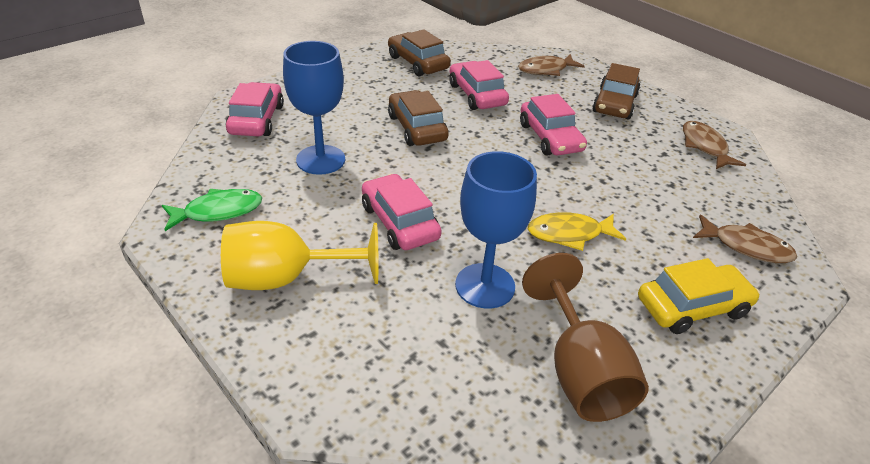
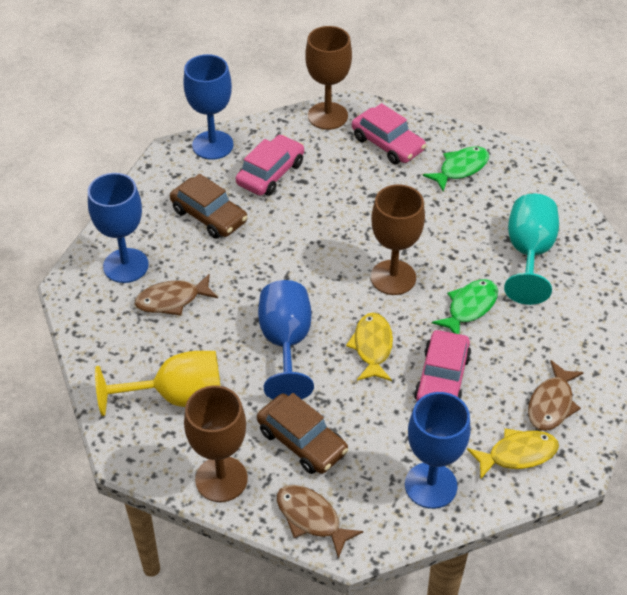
blue goblet: 2 -> 4
brown car: 3 -> 2
brown goblet: 1 -> 3
green fish: 1 -> 2
pink car: 4 -> 3
turquoise goblet: 0 -> 1
yellow car: 1 -> 0
yellow fish: 1 -> 2

